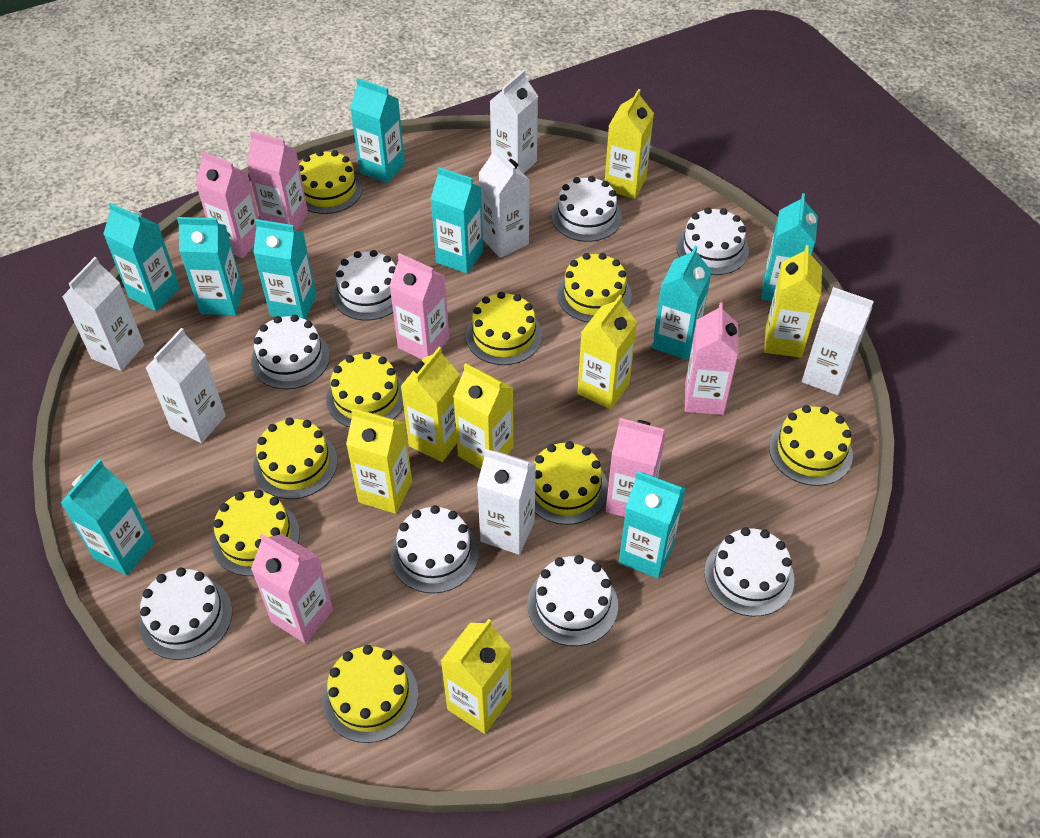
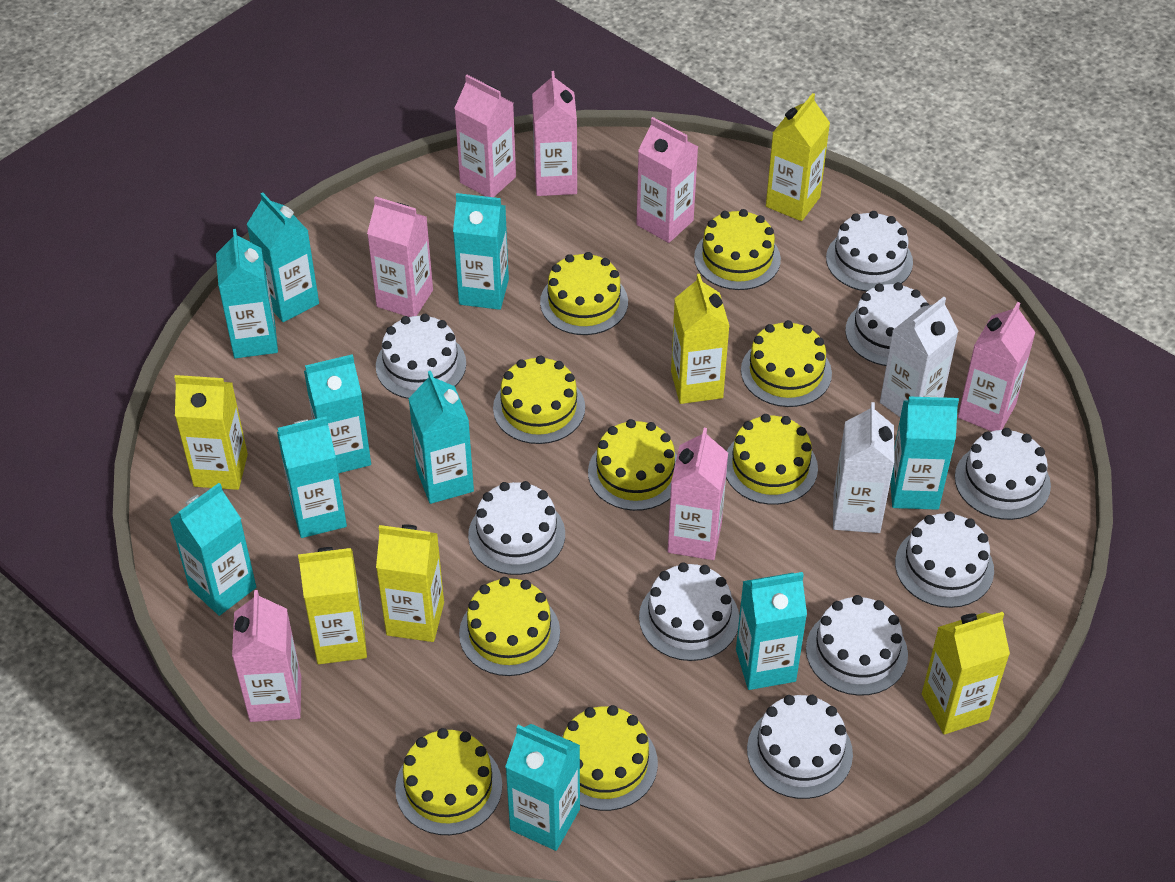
pink carton: 6 -> 7
turquoise carton: 9 -> 10
white cake: 8 -> 9
white carton: 6 -> 2
yellow carton: 7 -> 6

